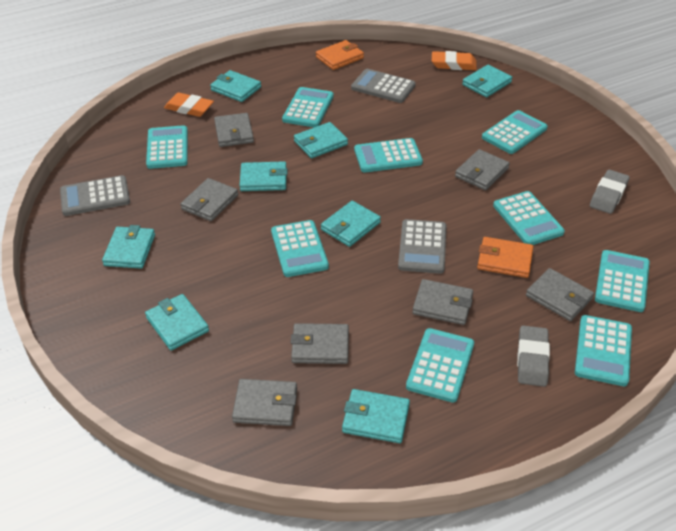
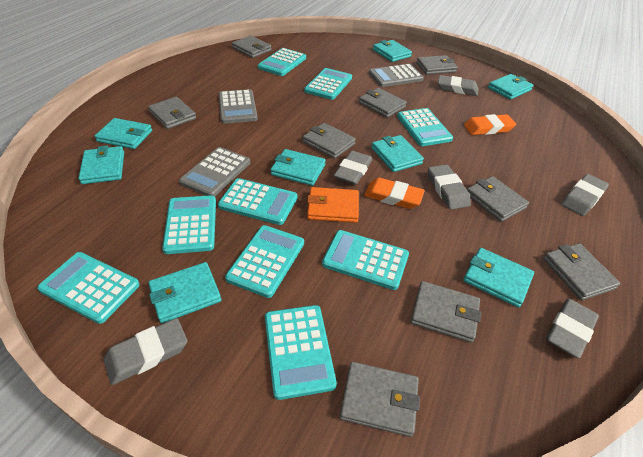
grey eraser: 2 -> 6
grey wallet: 7 -> 9
orange wallet: 2 -> 1

